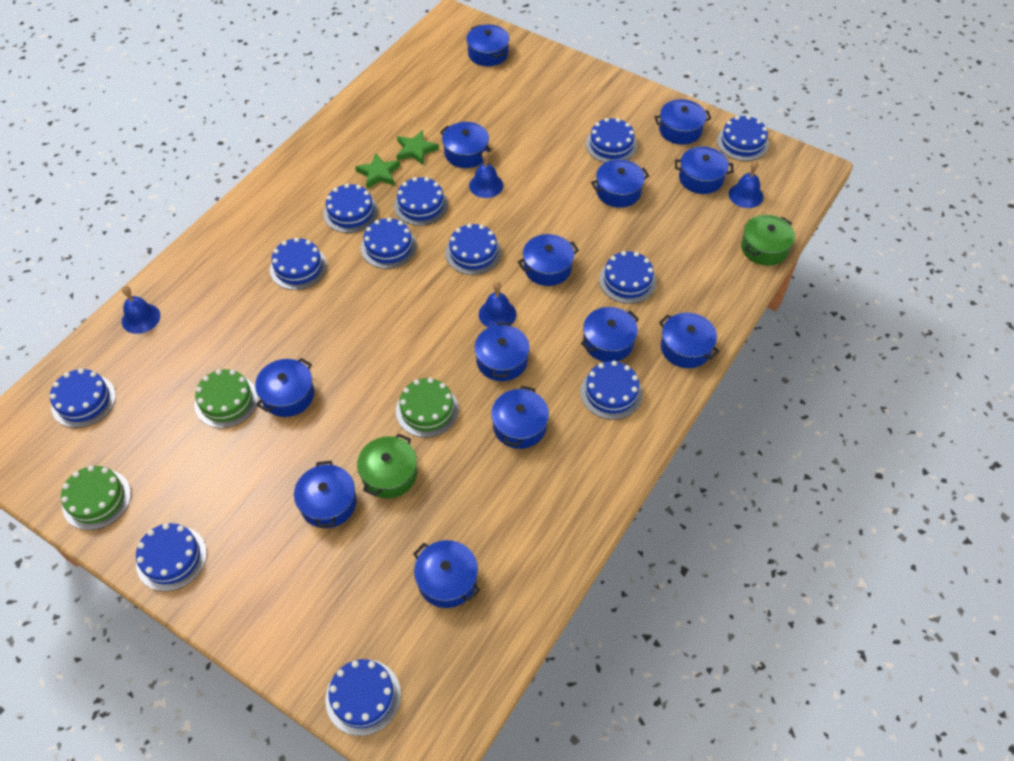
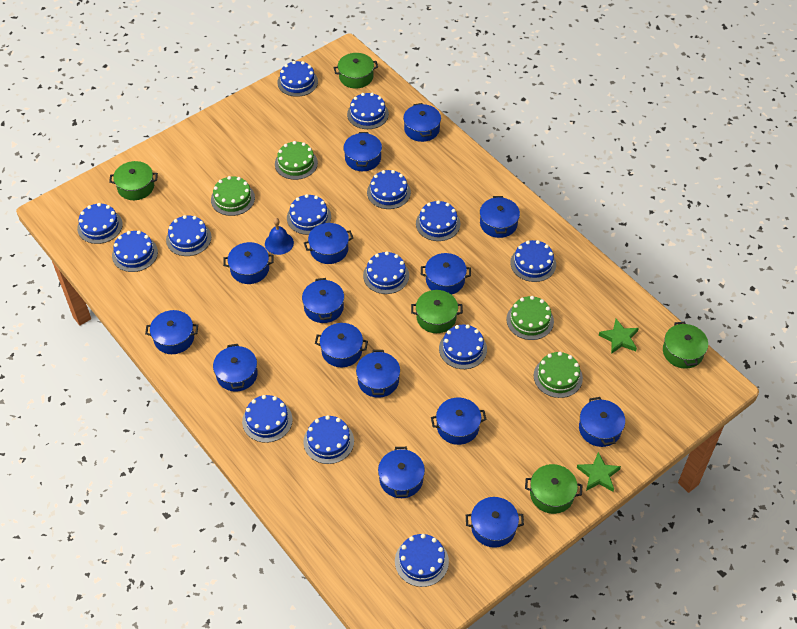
blue bell: 4 -> 1
blue cake: 12 -> 14
blue pot: 13 -> 15
green cake: 3 -> 4
green pot: 2 -> 5

